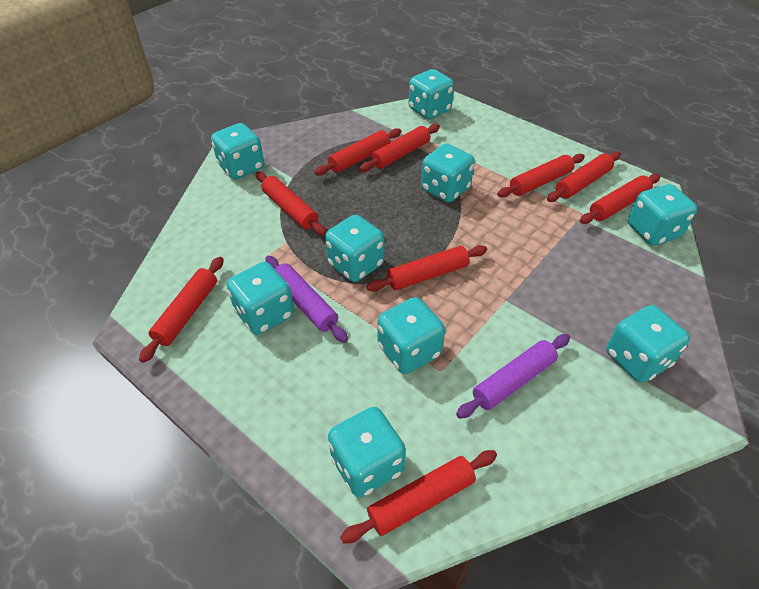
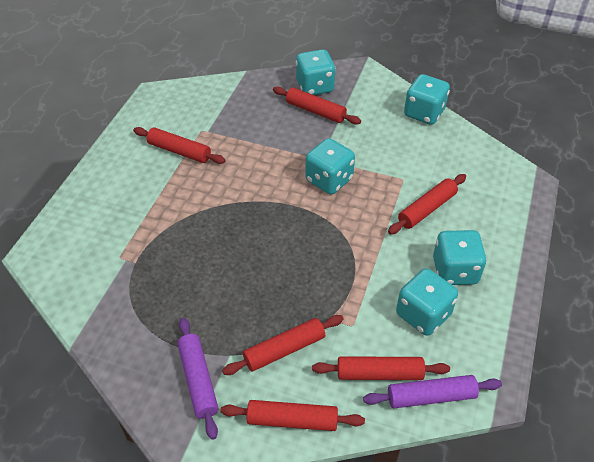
red rolling pin: 9 -> 6
turquoise dice: 9 -> 5

